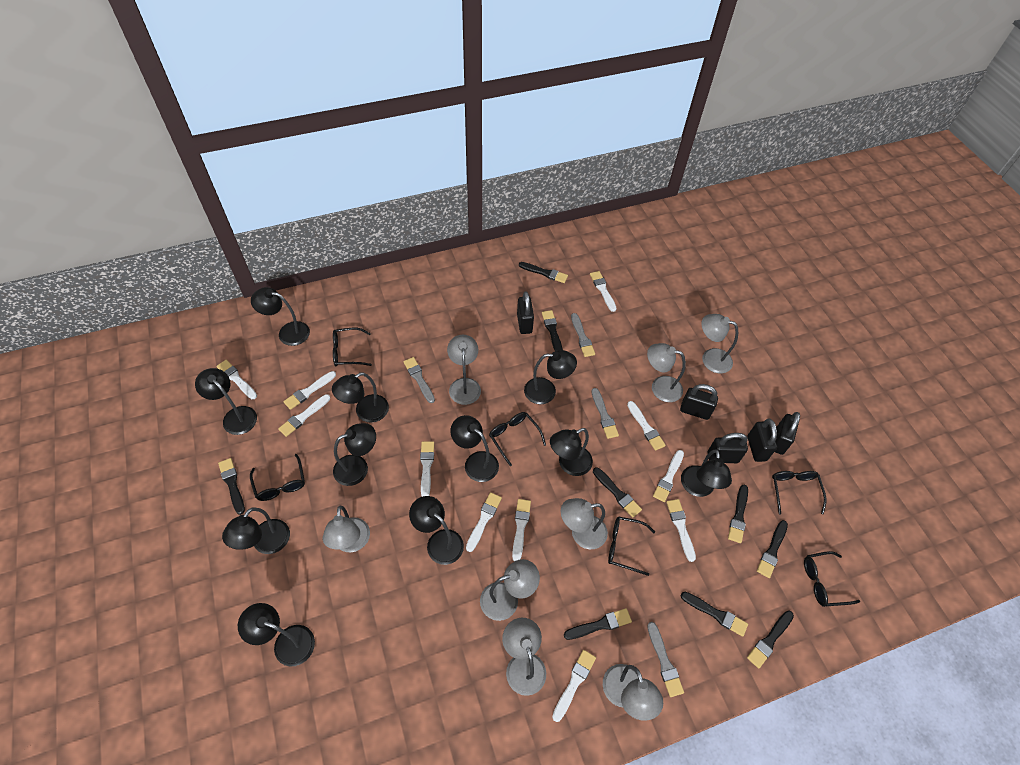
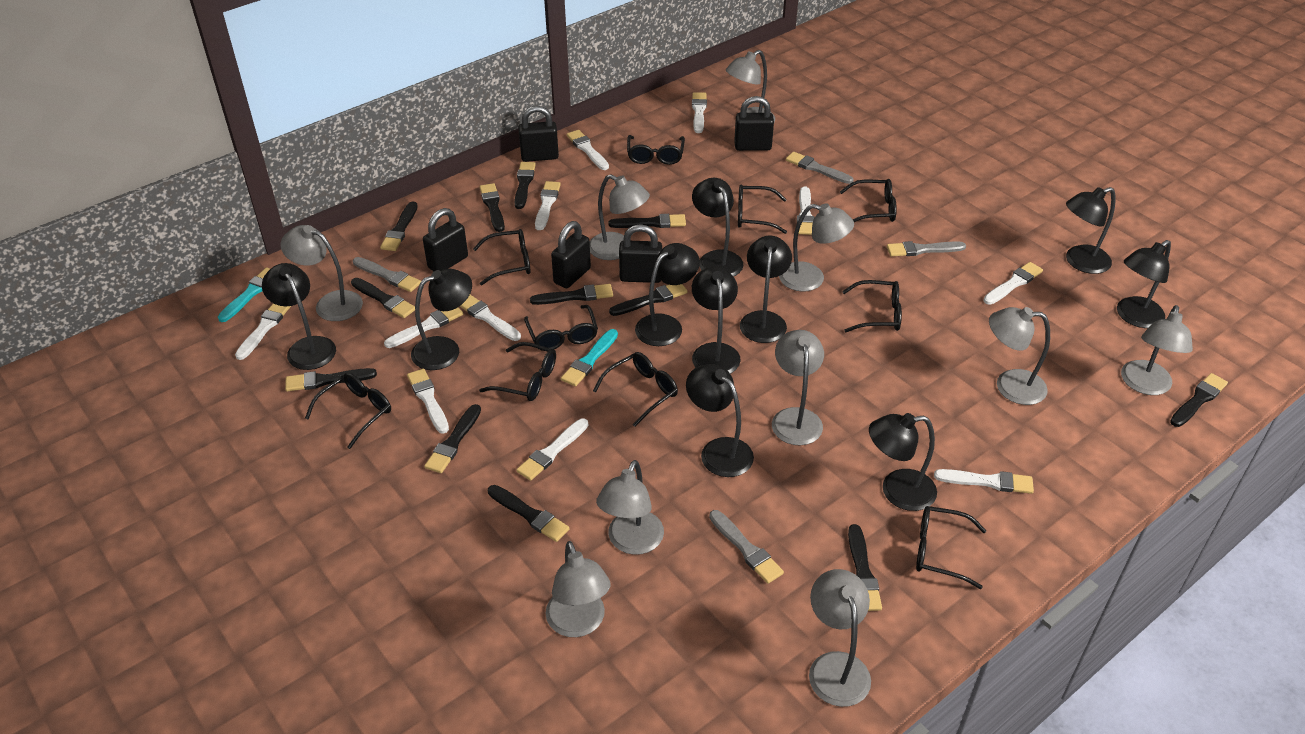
black brush: 9 -> 12
black glasses: 6 -> 10
black lamp: 11 -> 10
grey lamp: 8 -> 10
turquoise brush: 0 -> 2

